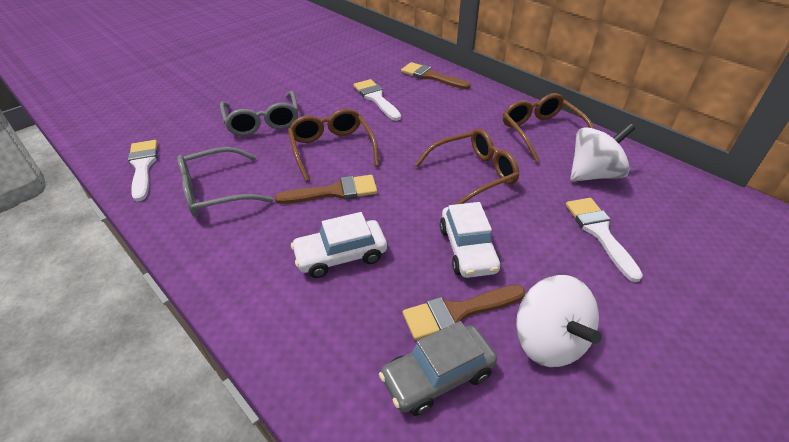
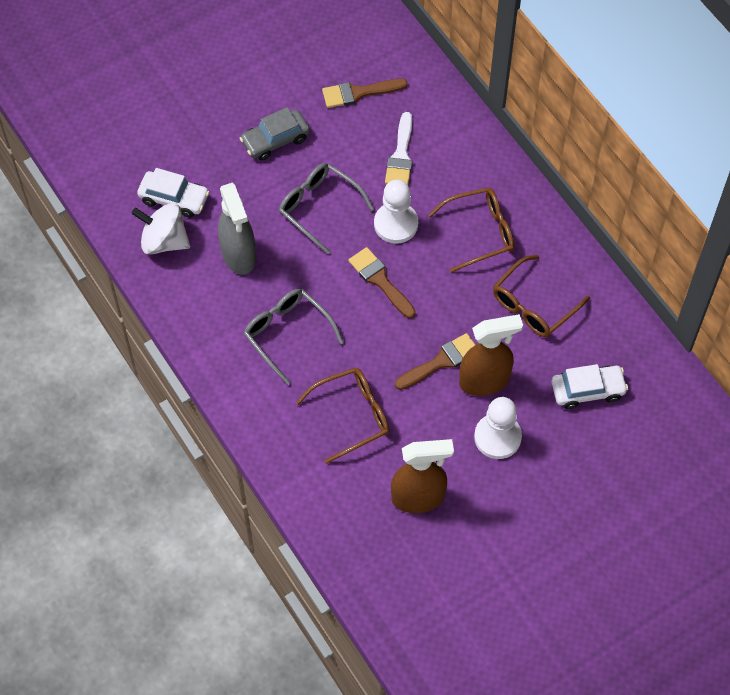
brown spray bottle: 0 -> 2
grey spray bottle: 0 -> 1
white brush: 3 -> 1
white pawn: 0 -> 2
white spinning top: 2 -> 1

